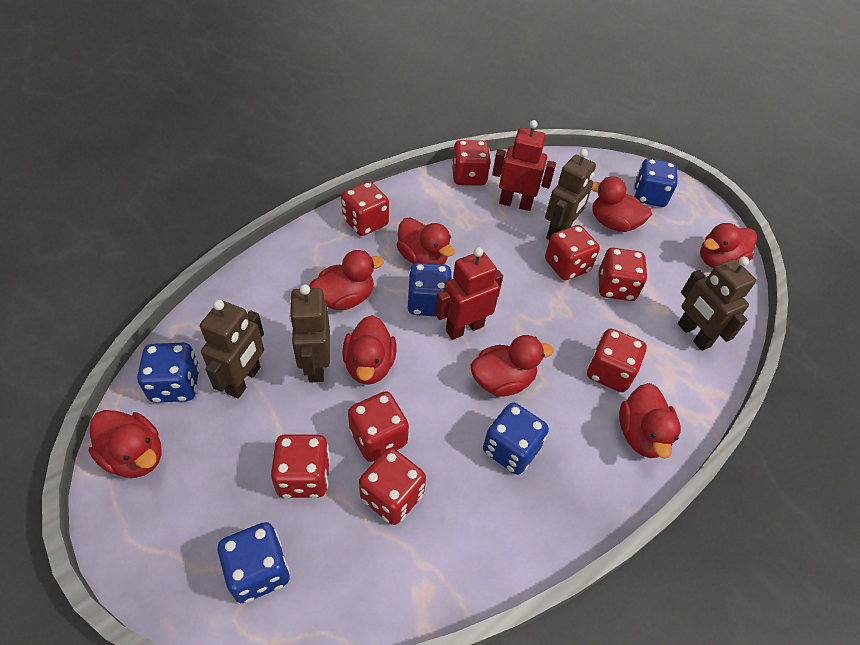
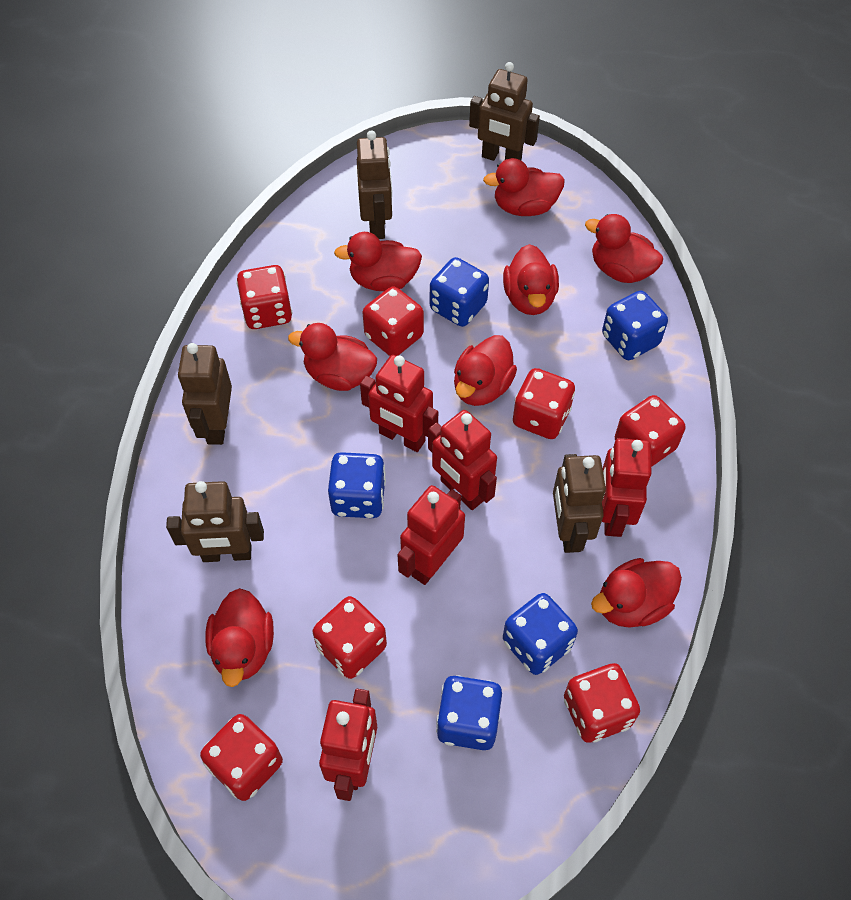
brown robot: 4 -> 5
red dice: 8 -> 7
red robot: 2 -> 5

